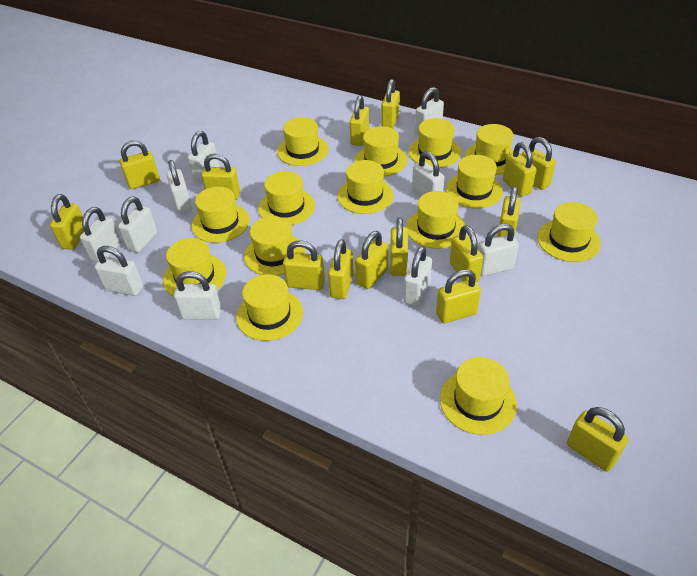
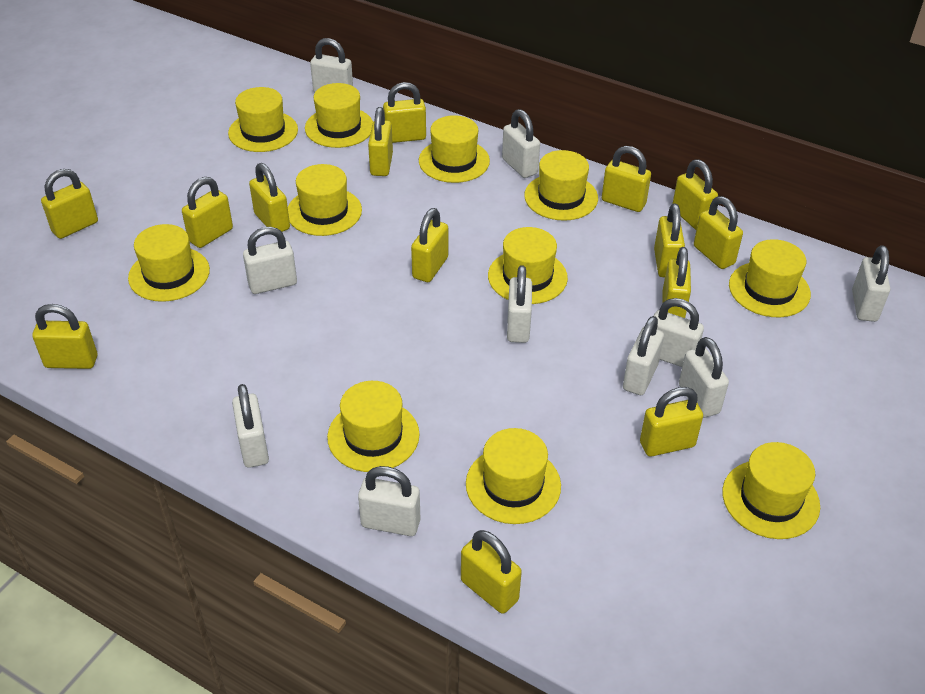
yellow hat: 14 -> 11
yellow padlock: 15 -> 14

